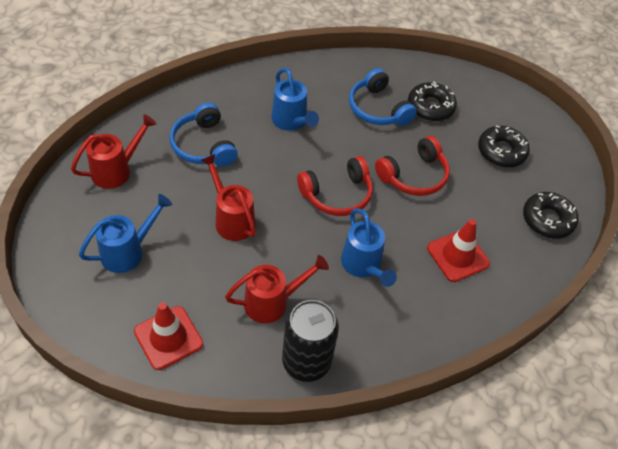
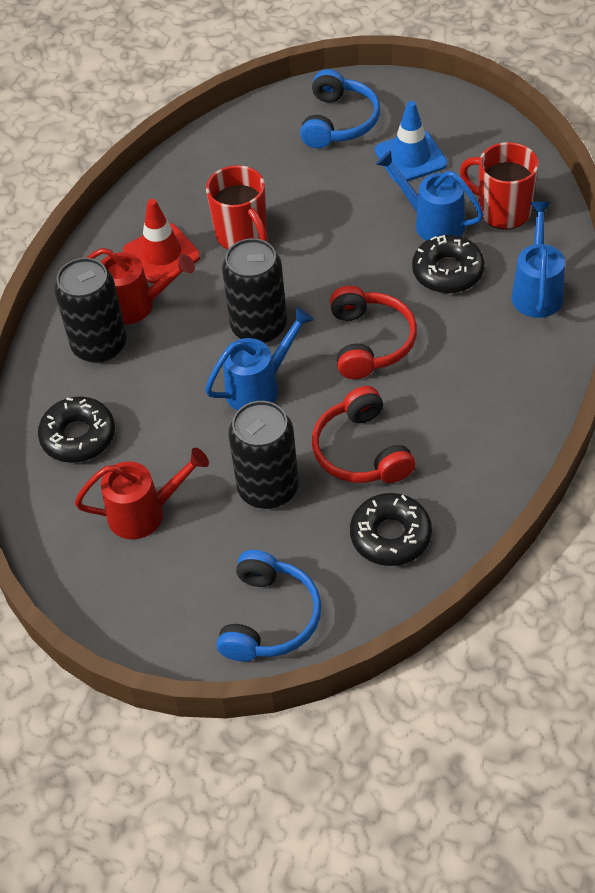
black can: 1 -> 3
blue traffic cone: 0 -> 1
red mug: 0 -> 2
red traffic cone: 2 -> 1
red watering can: 3 -> 2

